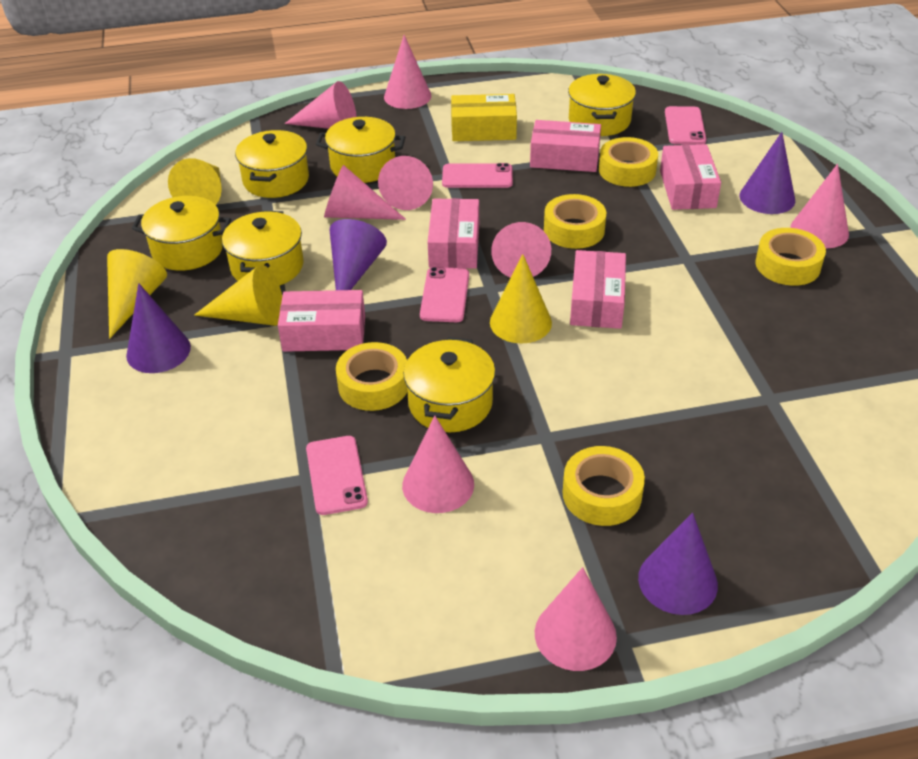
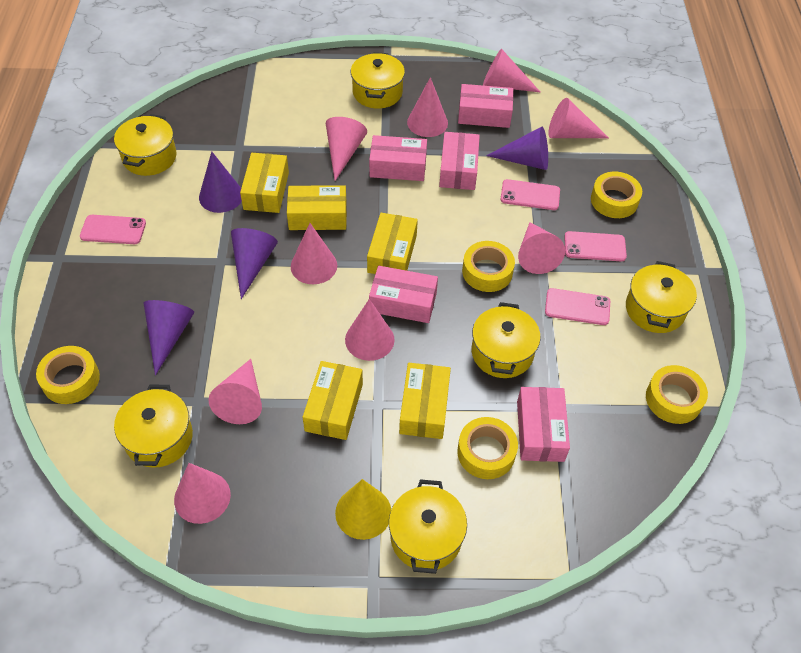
pink cone: 8 -> 9
yellow box: 1 -> 5
yellow cone: 4 -> 1

